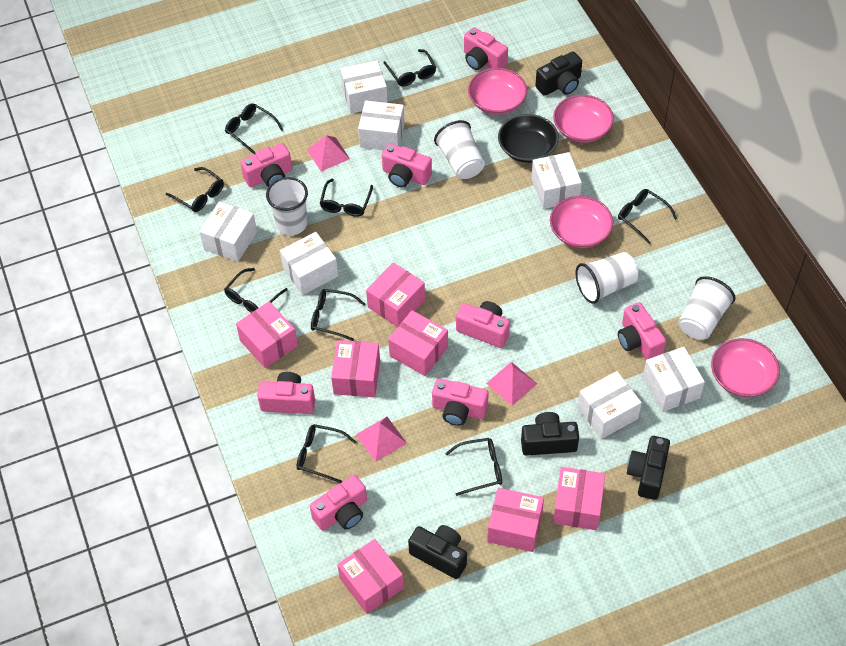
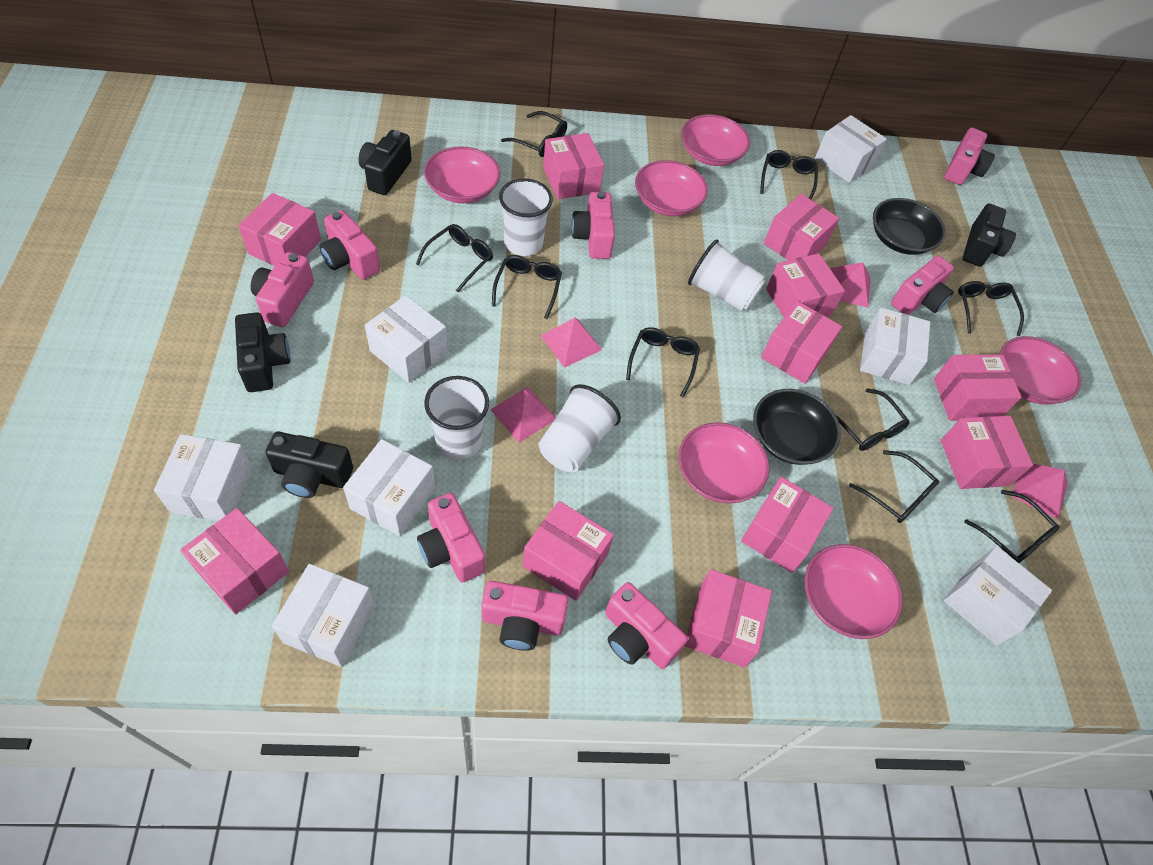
black bowl: 1 -> 2
pink bowl: 4 -> 6
pink box: 7 -> 11
pink pyramid: 3 -> 4

